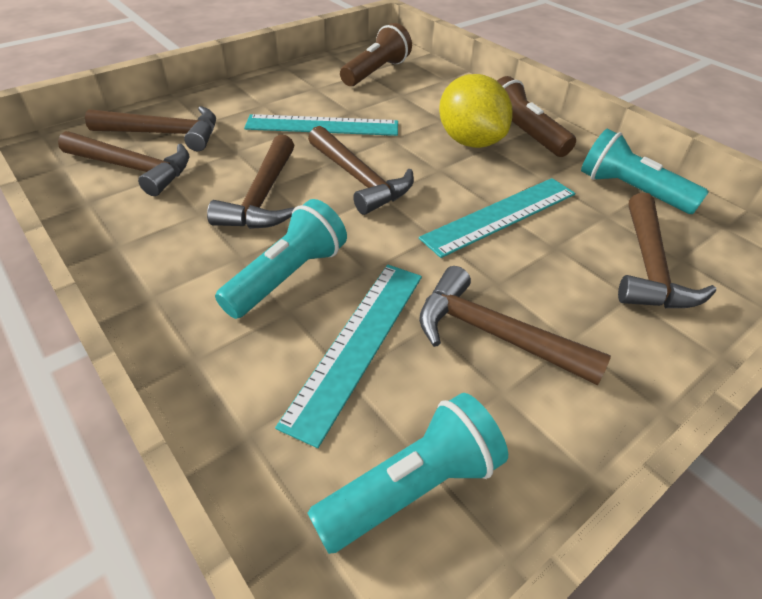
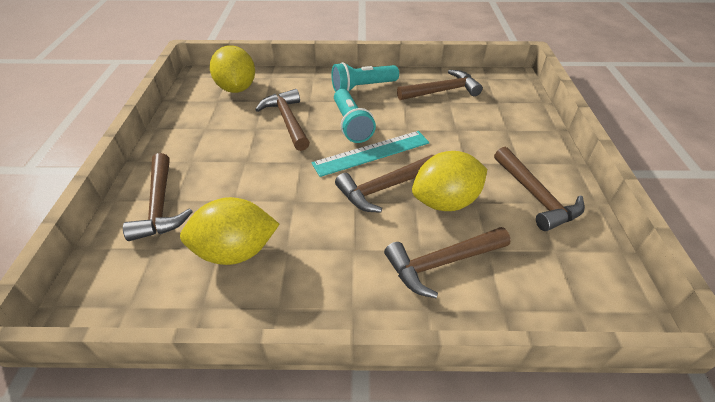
brown flashlight: 2 -> 0
turquoise flashlight: 3 -> 2
turquoise ruler: 3 -> 1
yellow lemon: 1 -> 3

